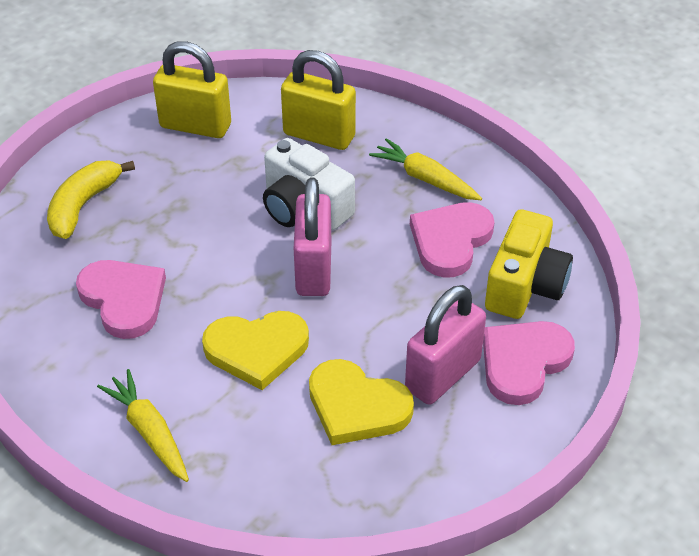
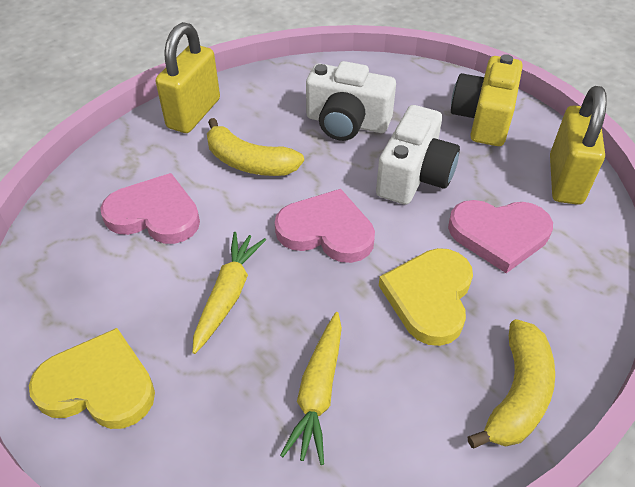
pink padlock: 2 -> 0
white camera: 1 -> 2
yellow banana: 1 -> 2

